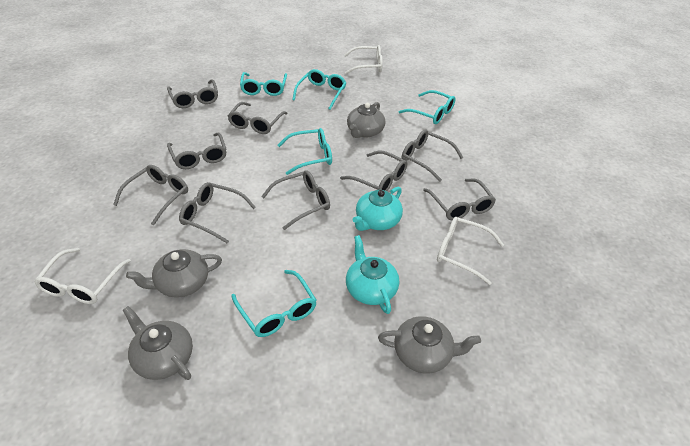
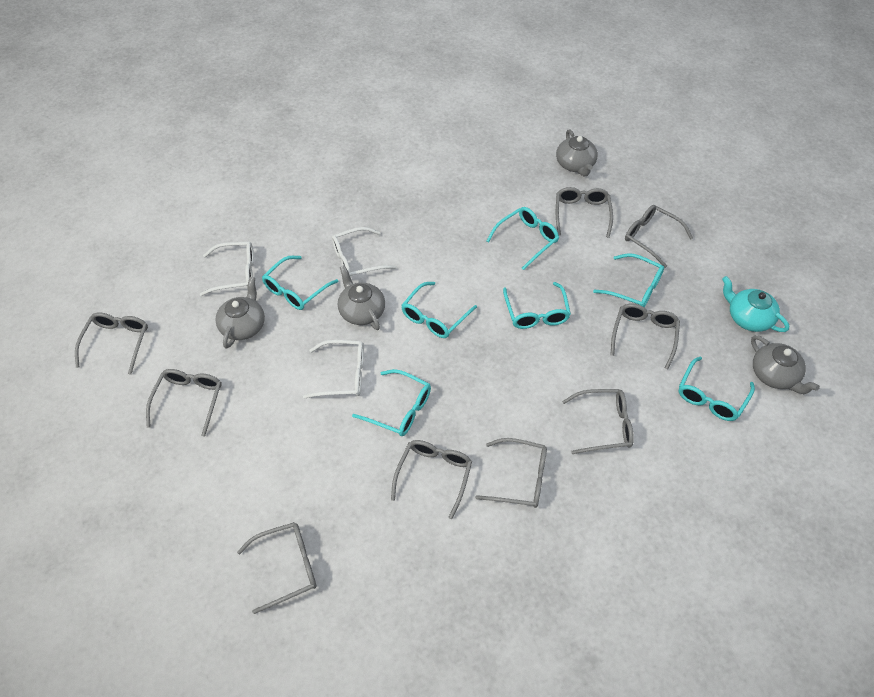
turquoise glasses: 5 -> 7
turquoise teapot: 2 -> 1

